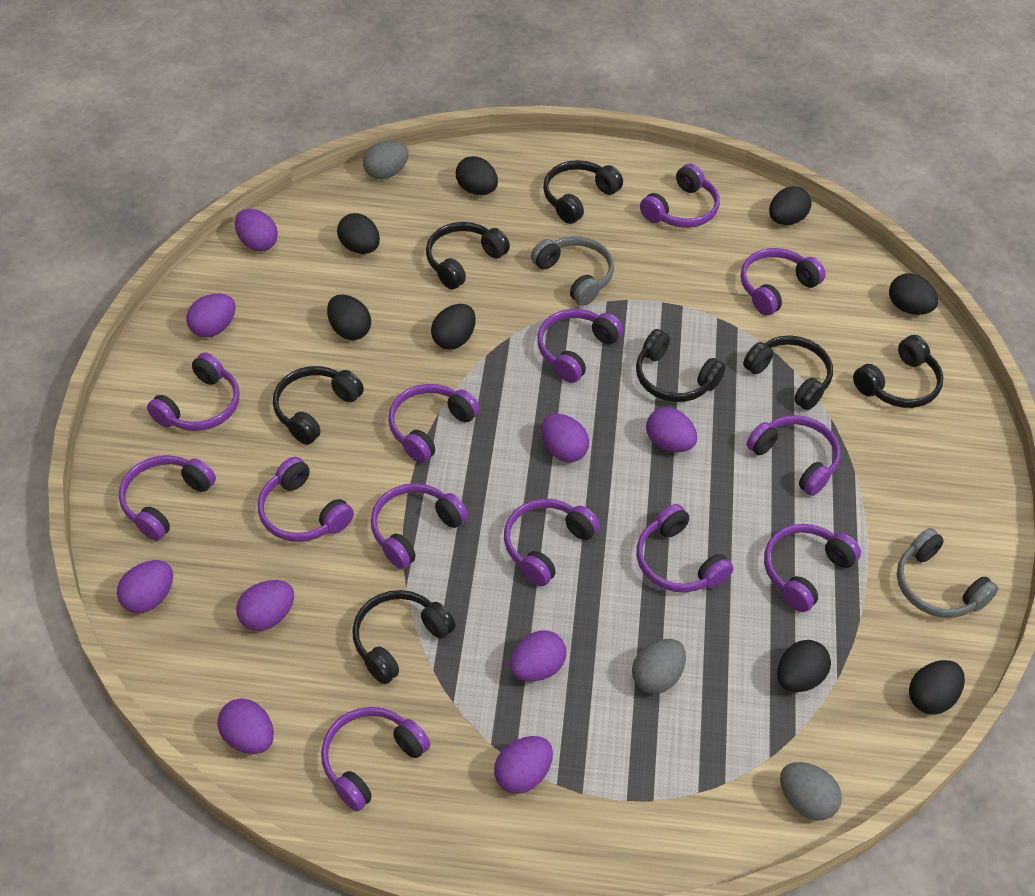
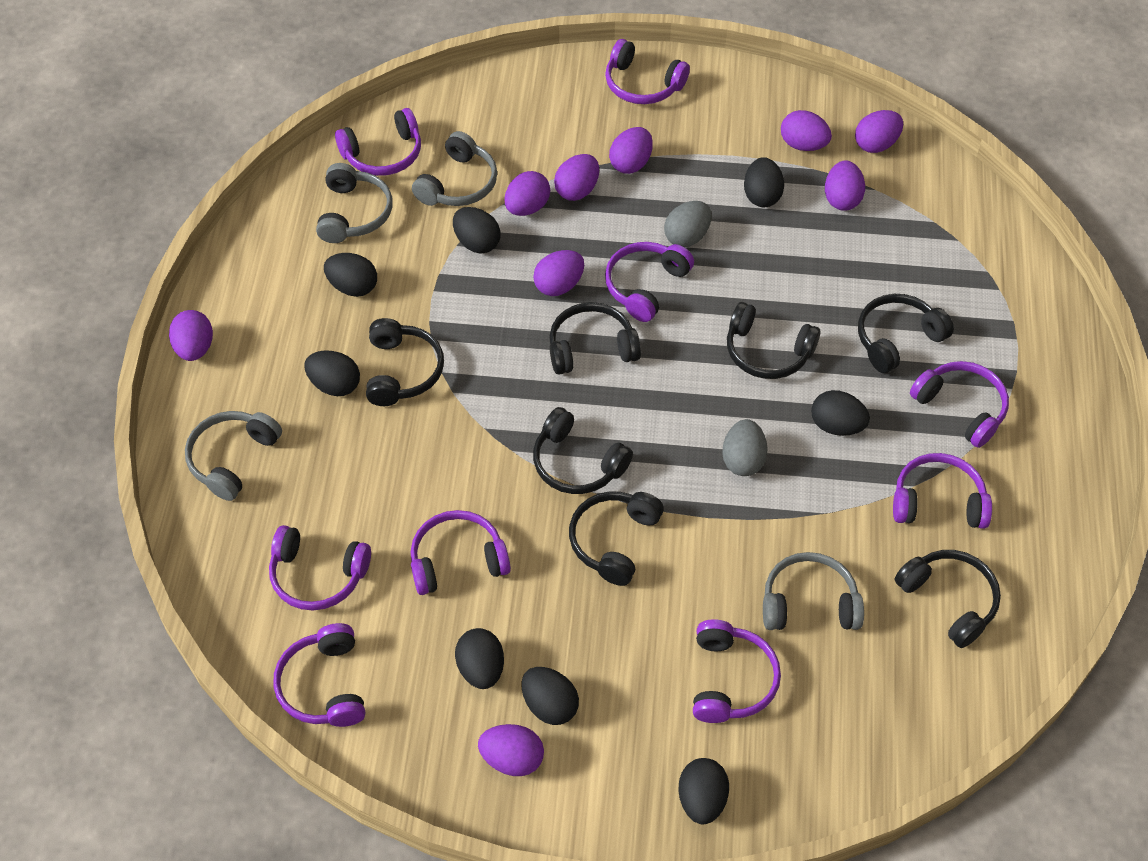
grey egg: 3 -> 2
grey headphones: 2 -> 4
purple headphones: 13 -> 9

